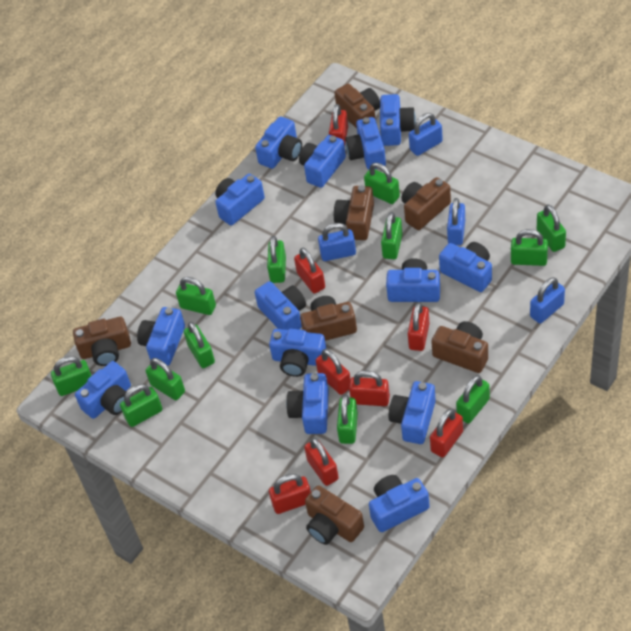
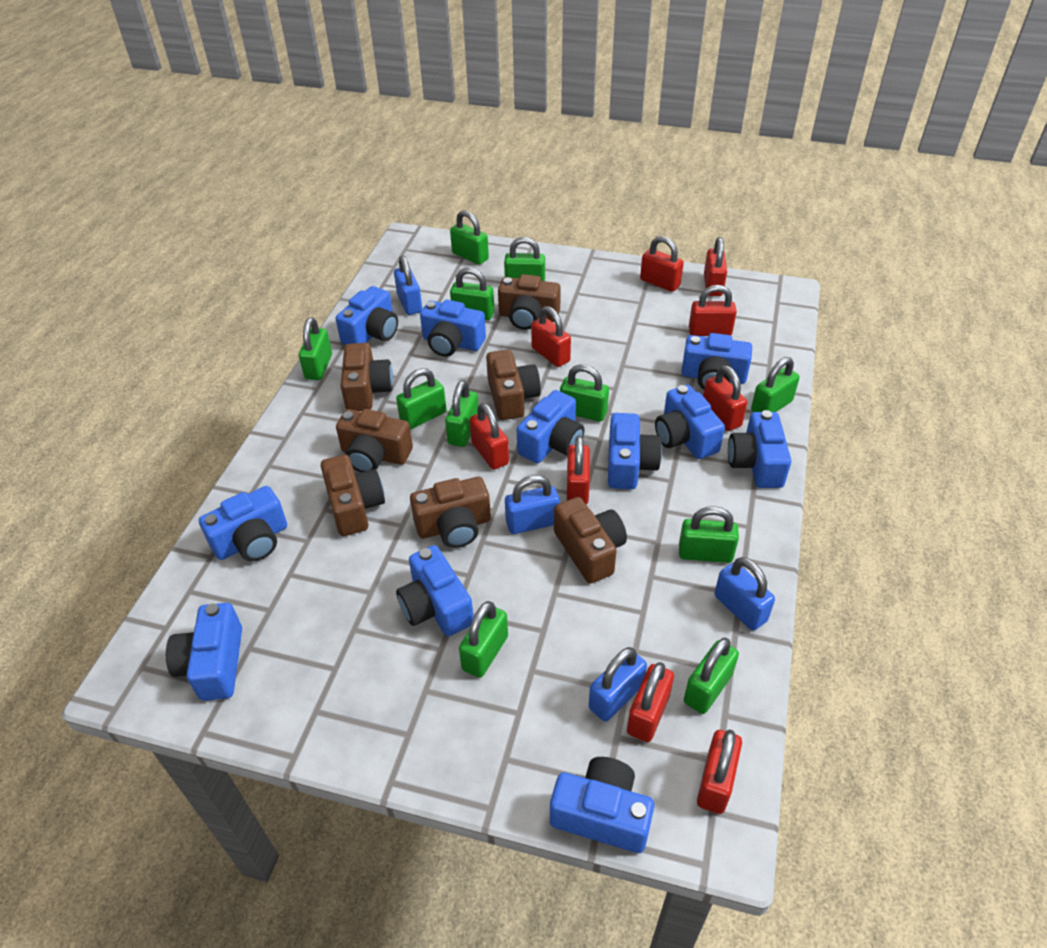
blue camera: 14 -> 11
green padlock: 12 -> 11
red padlock: 8 -> 9

